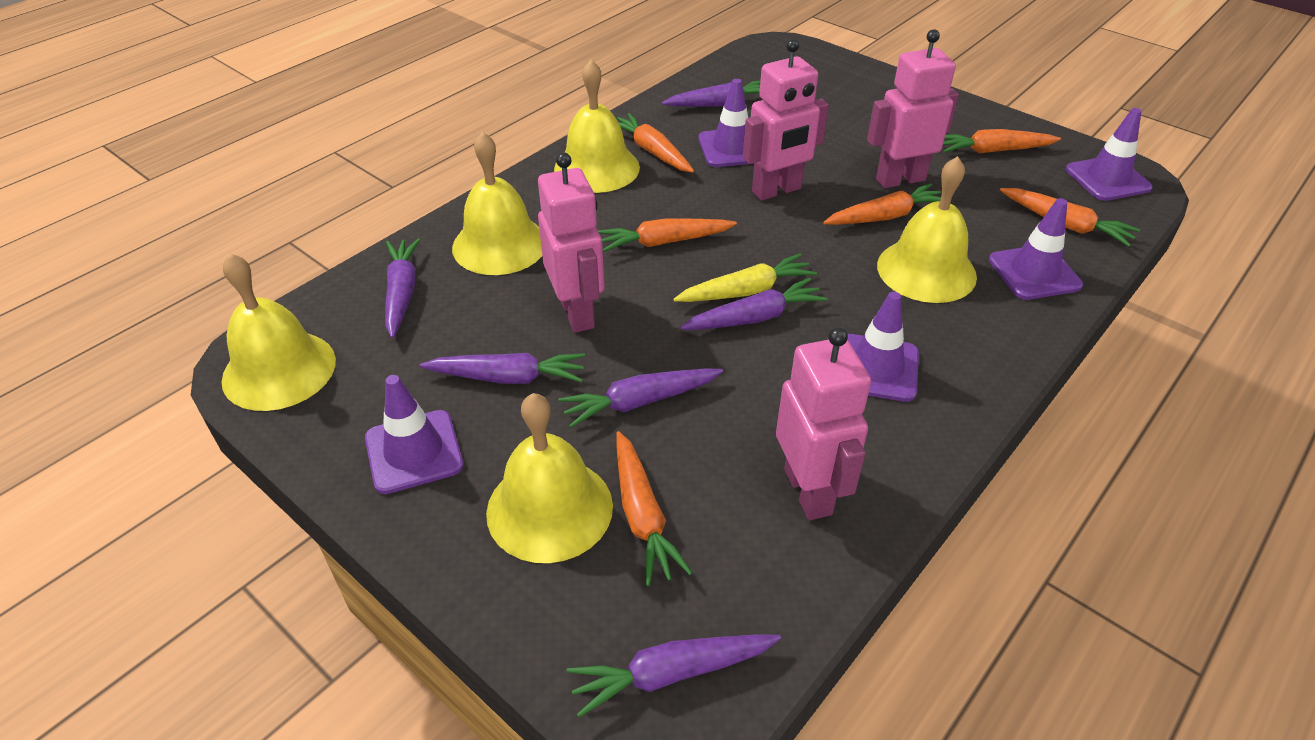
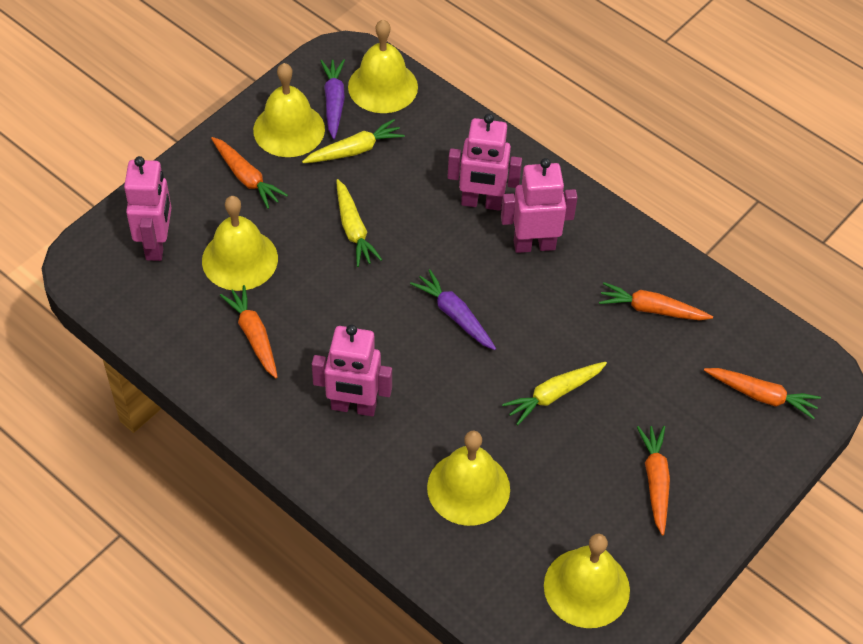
orange carrot: 6 -> 5
purple carrot: 6 -> 2
purple traffic cone: 5 -> 0
yellow carrot: 1 -> 3

